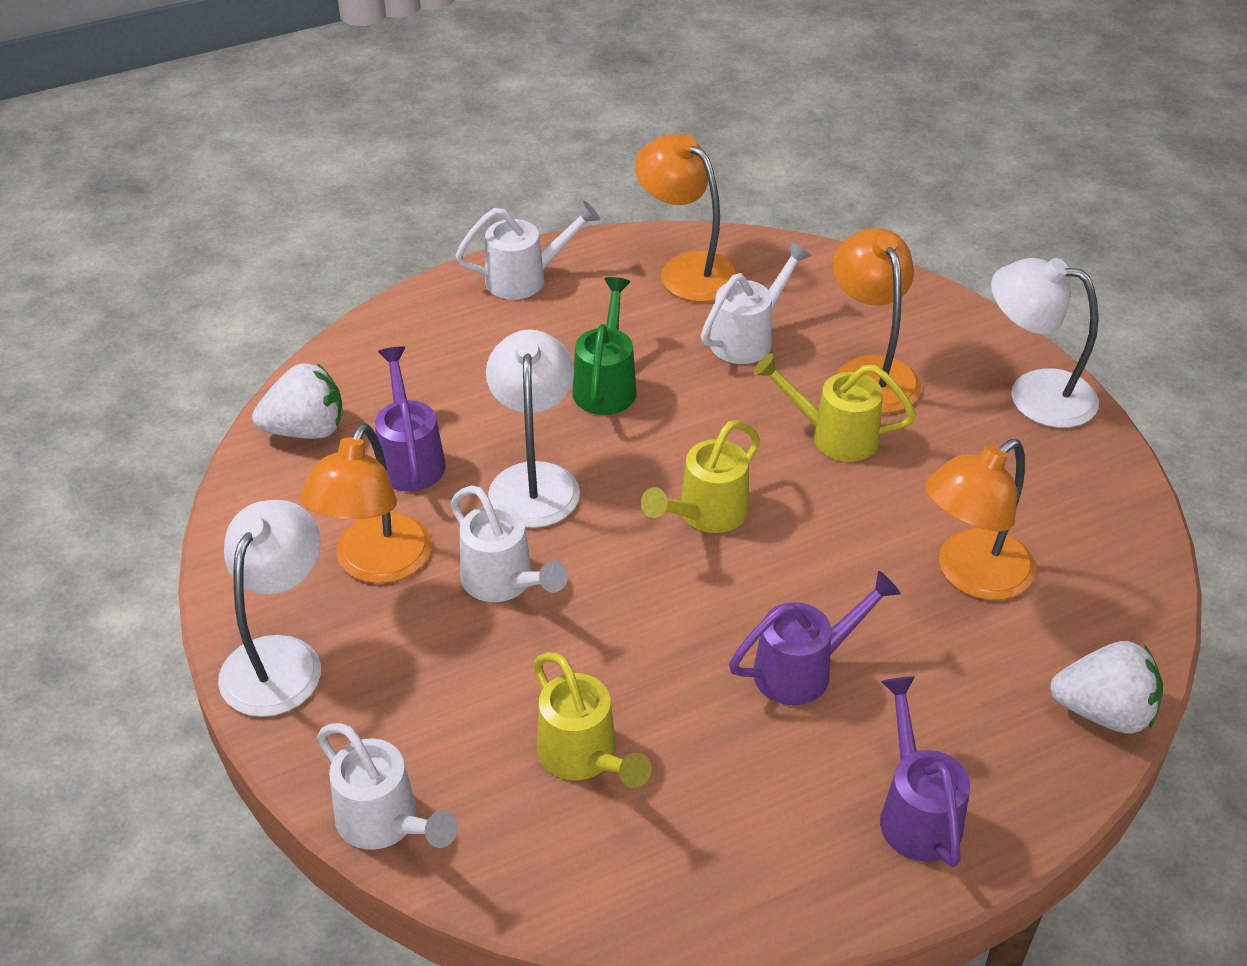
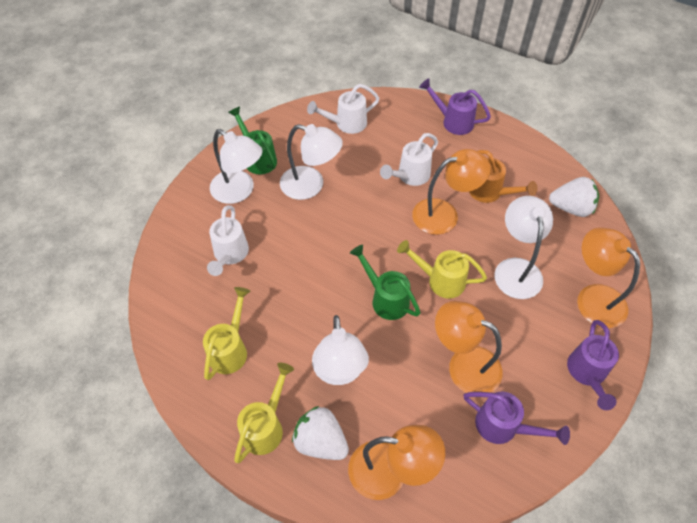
green watering can: 1 -> 2
orange watering can: 0 -> 1
white lamp: 3 -> 4
white watering can: 4 -> 3

